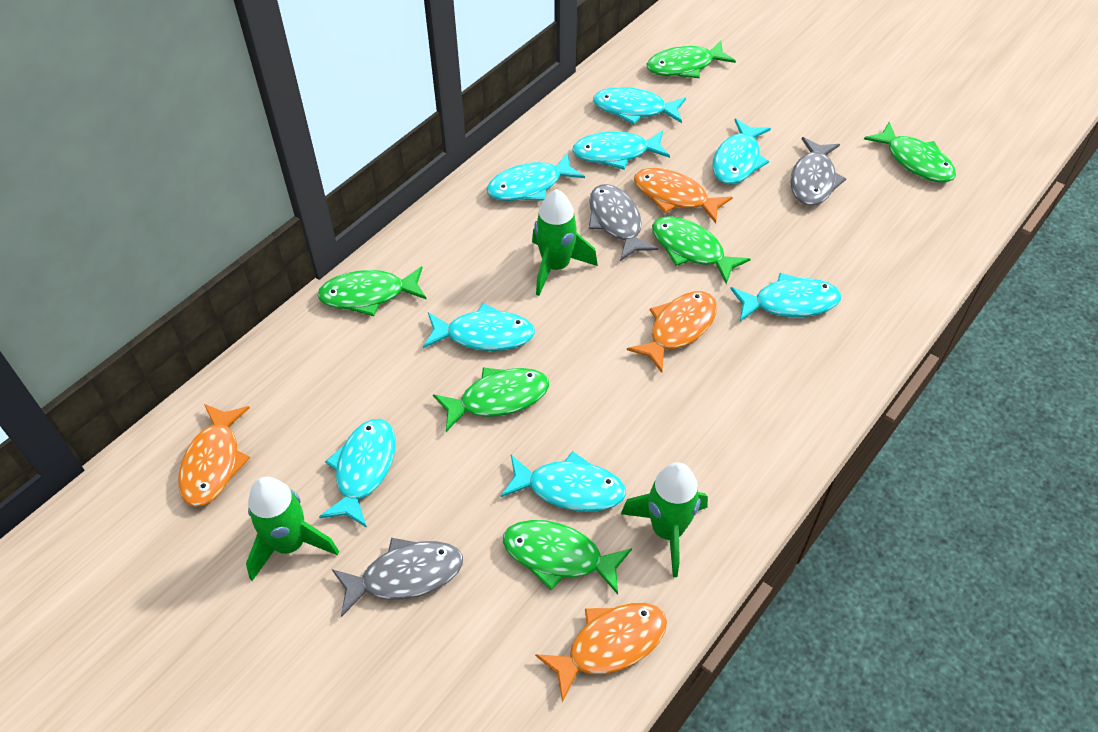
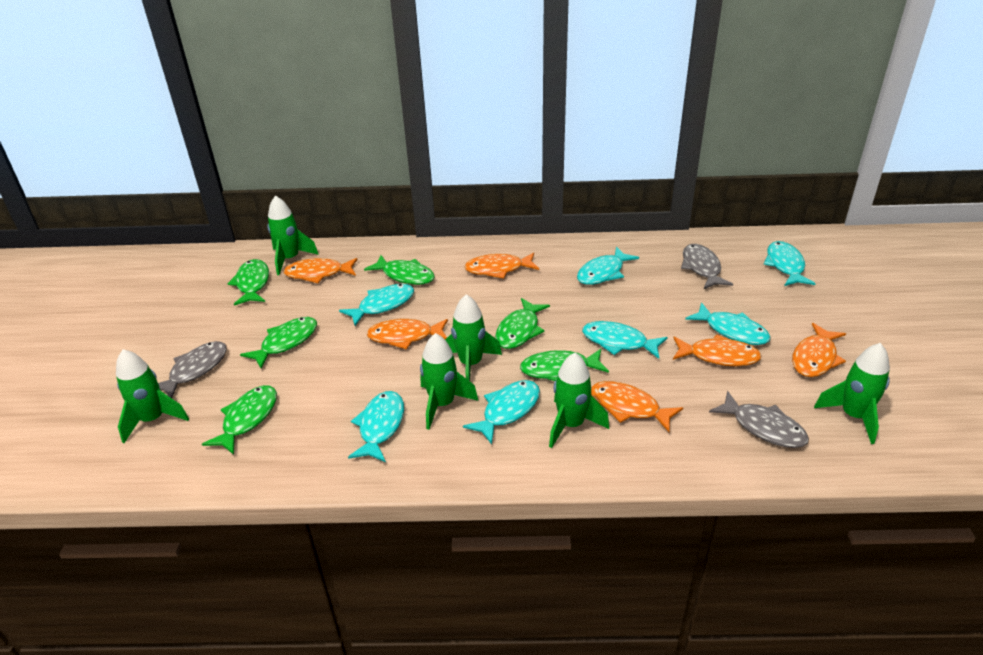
green rocket: 3 -> 6
orange fish: 4 -> 6
turquoise fish: 8 -> 7

